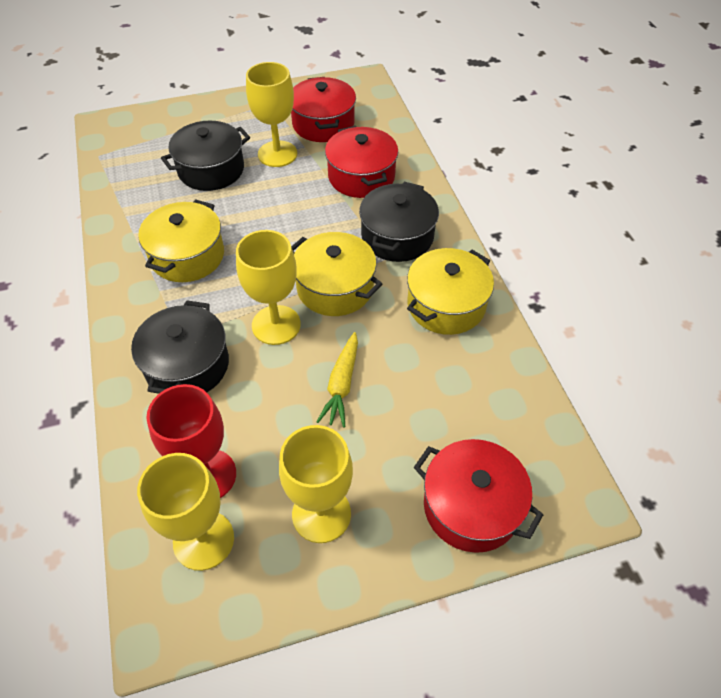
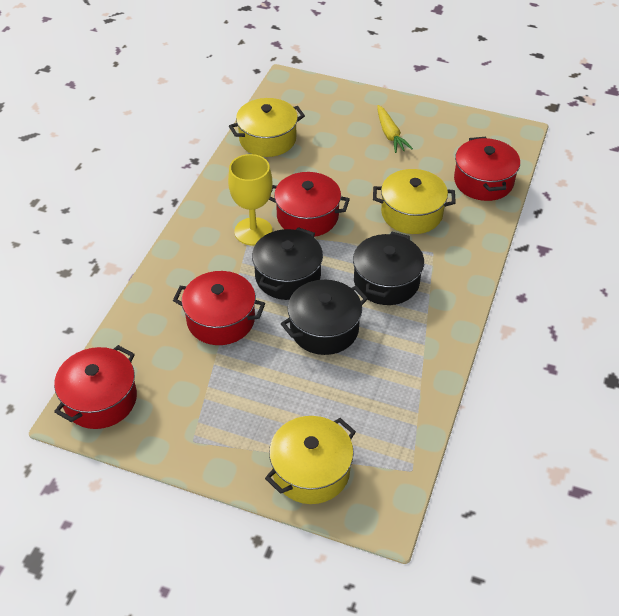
red goblet: 1 -> 0
red pot: 3 -> 4
yellow goblet: 4 -> 1

